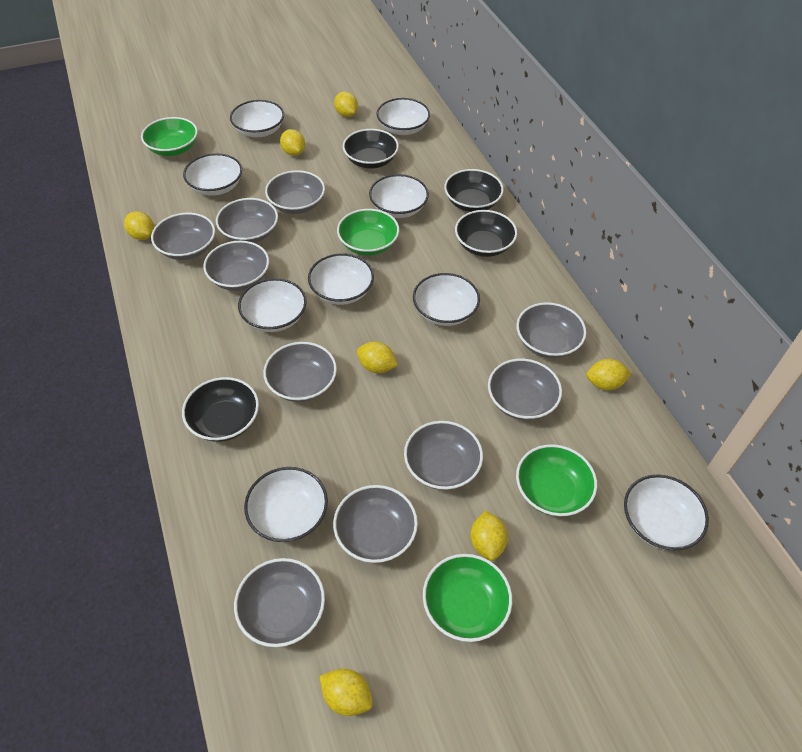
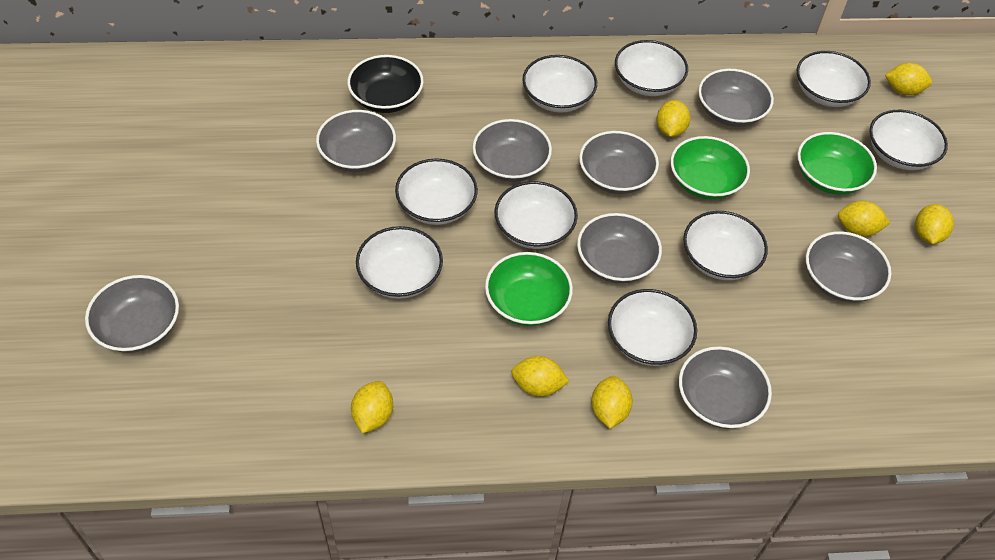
black bowl: 4 -> 1
green bowl: 4 -> 3
grey bowl: 10 -> 8

